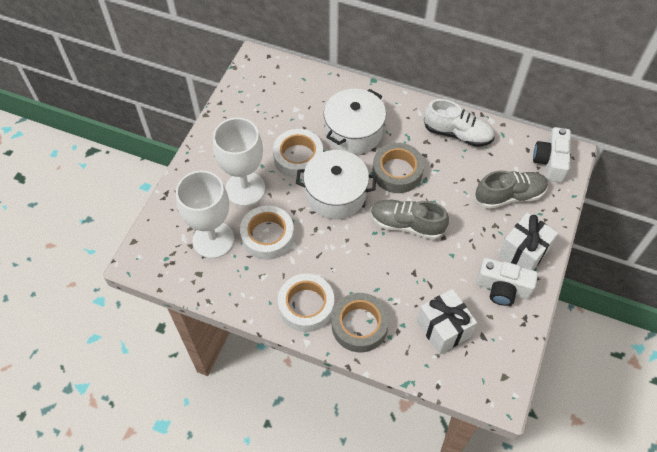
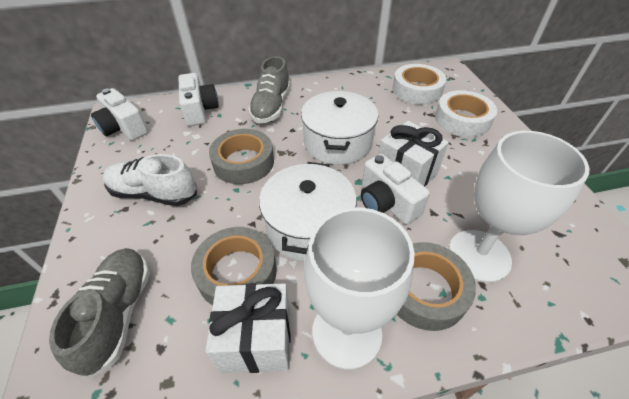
grey tape: 2 -> 3
white camera: 2 -> 3
white tape: 3 -> 2

